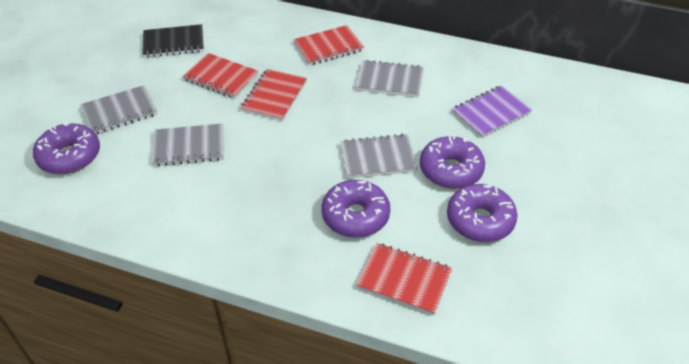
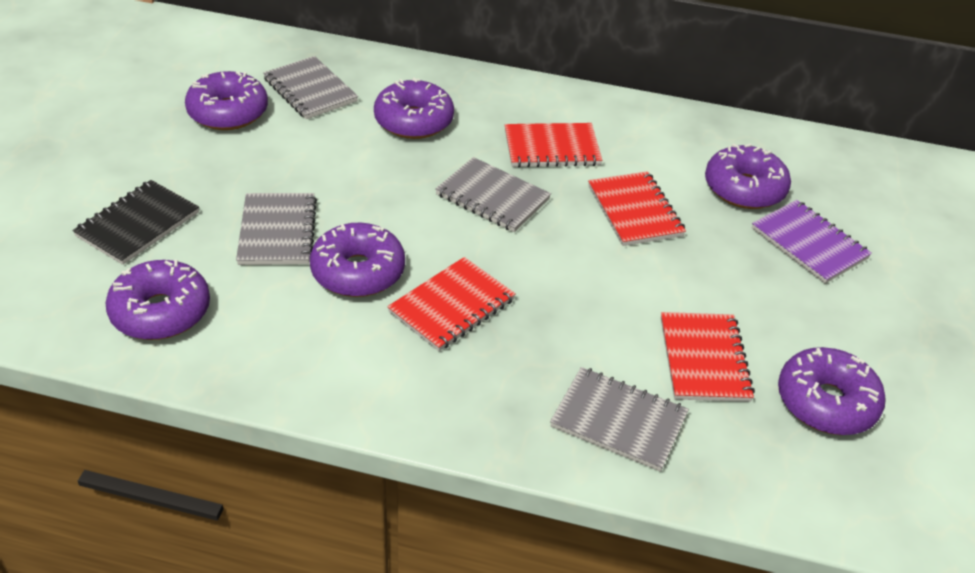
purple donut: 4 -> 6

